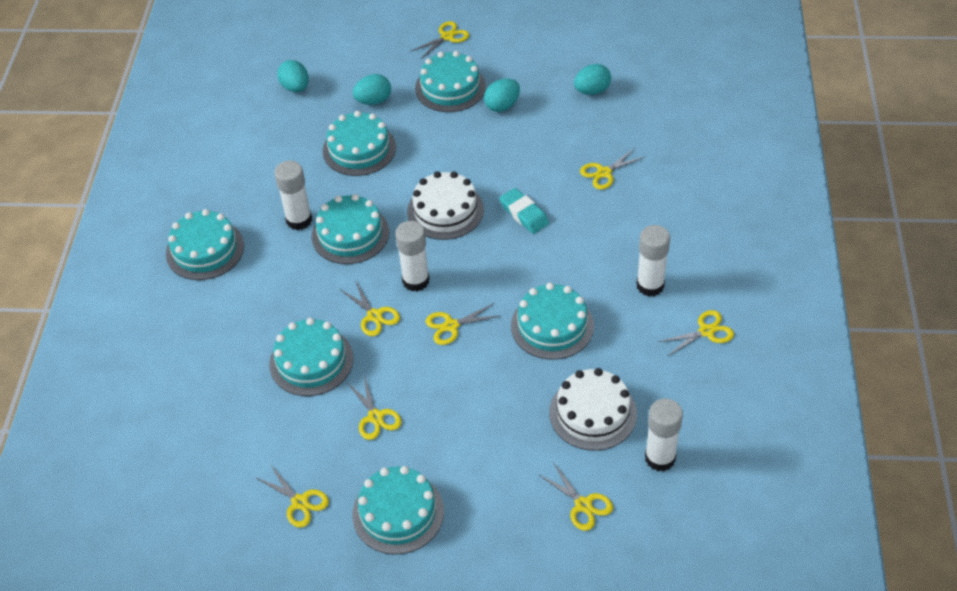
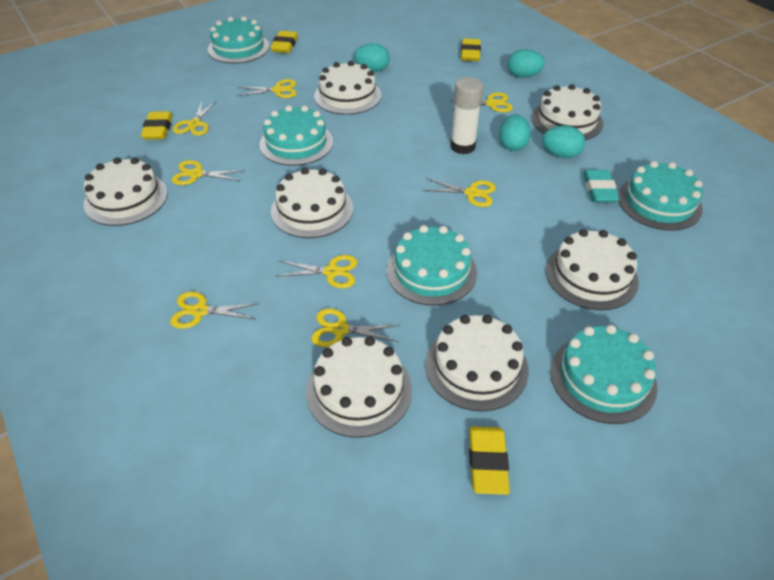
turquoise cake: 7 -> 5
white cake: 2 -> 7
white glue stick: 4 -> 1
yellow eraser: 0 -> 4

